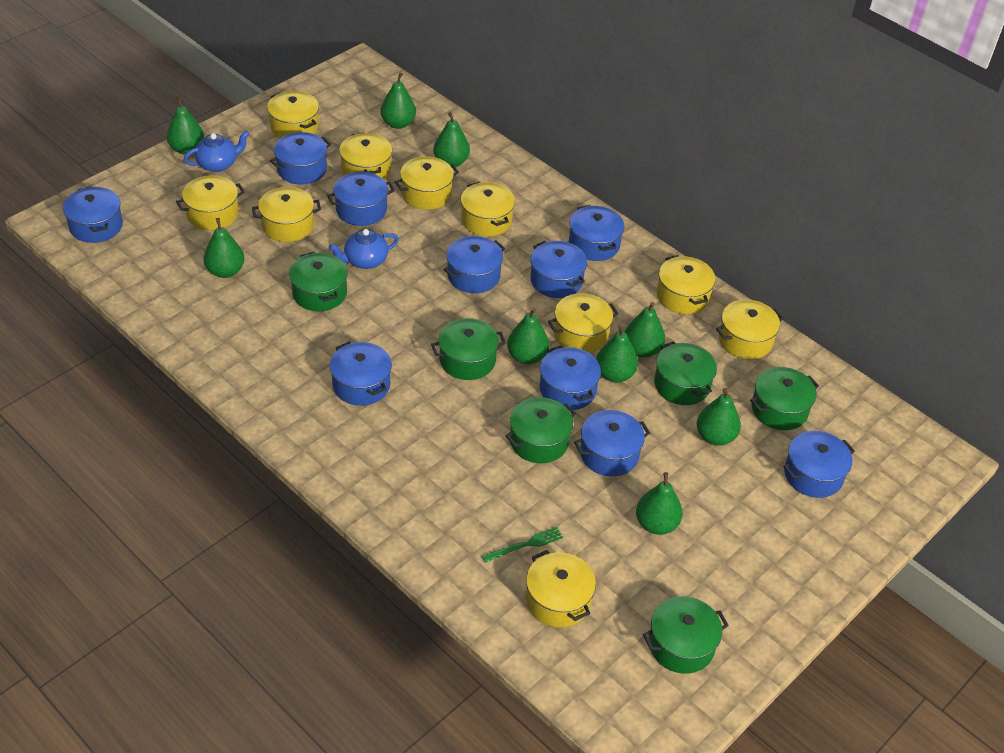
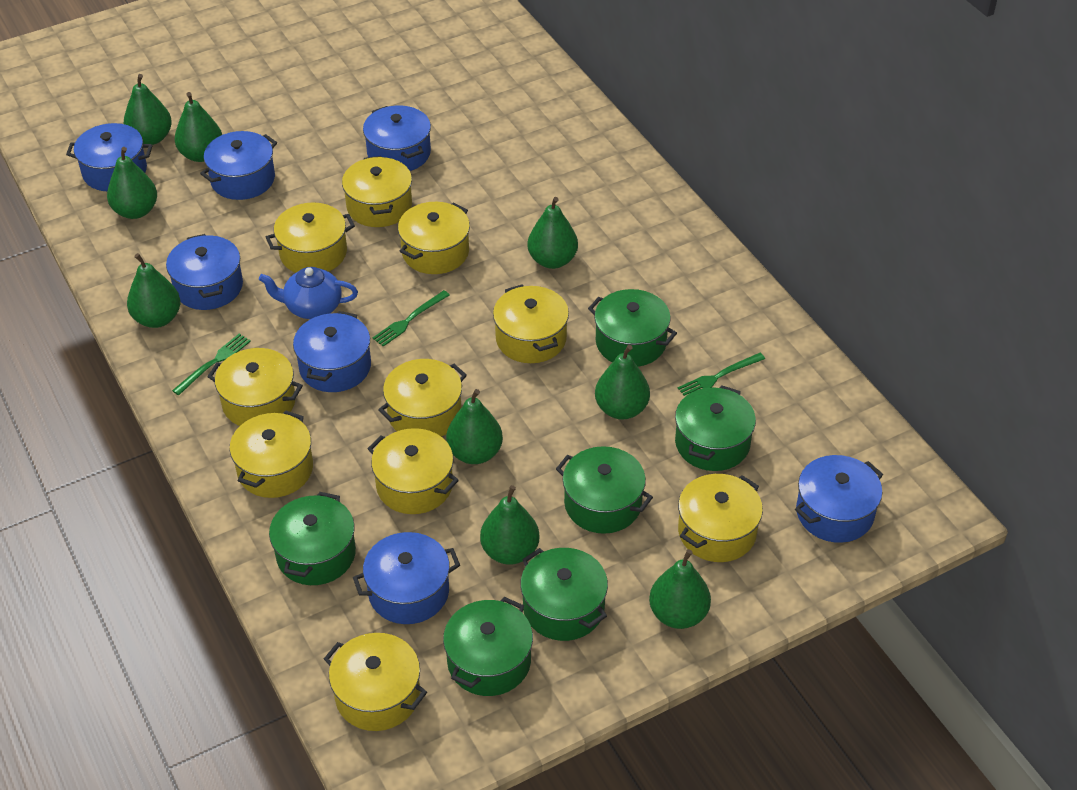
blue pot: 10 -> 7
blue teapot: 2 -> 1
green fork: 1 -> 3

